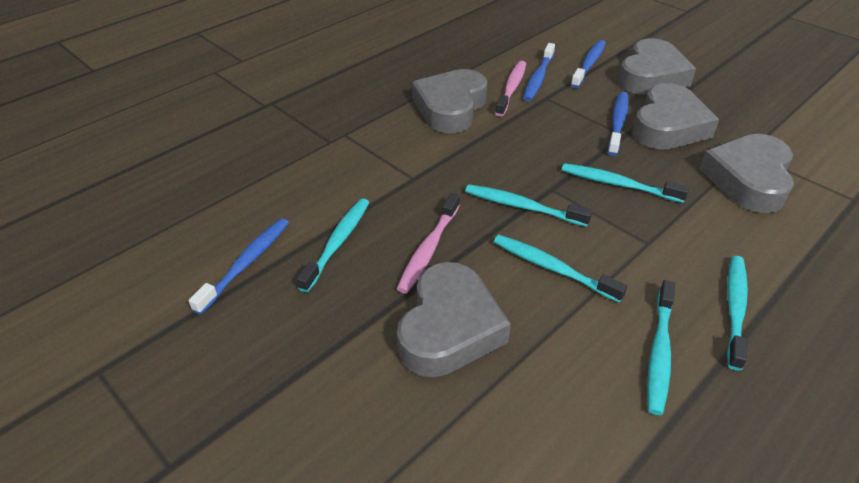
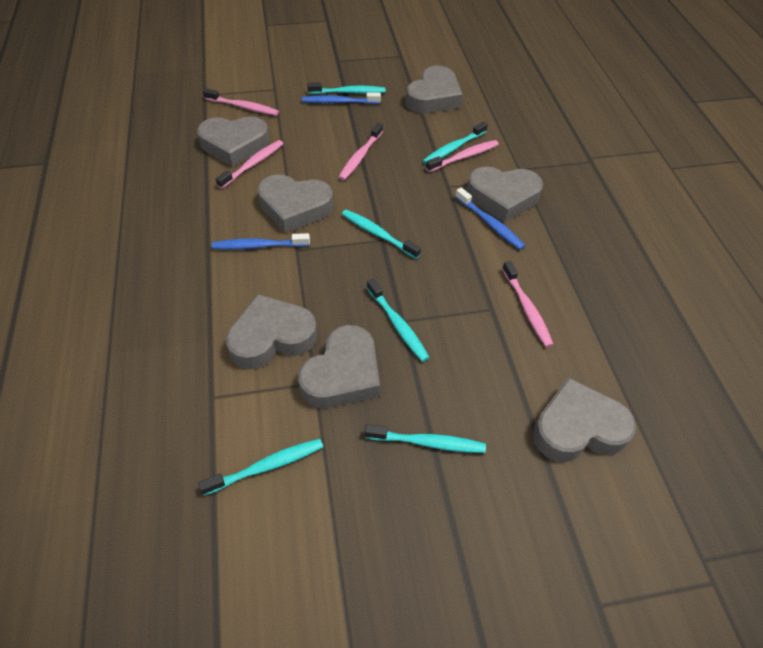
blue toothbrush: 4 -> 3
grey heart: 5 -> 7
pink toothbrush: 2 -> 5

